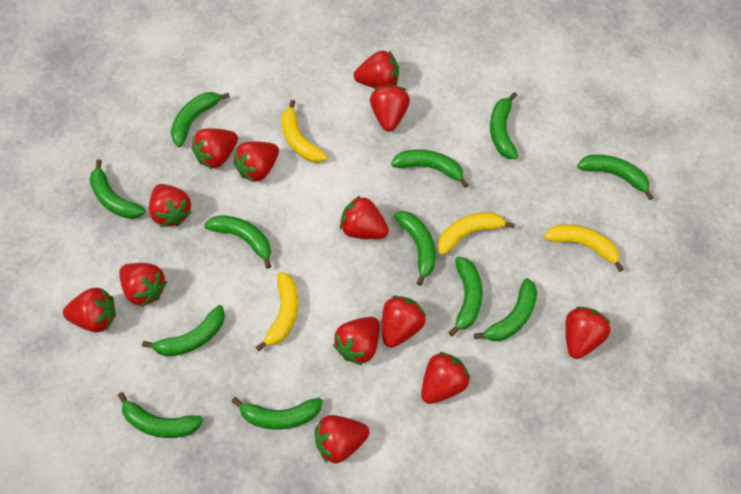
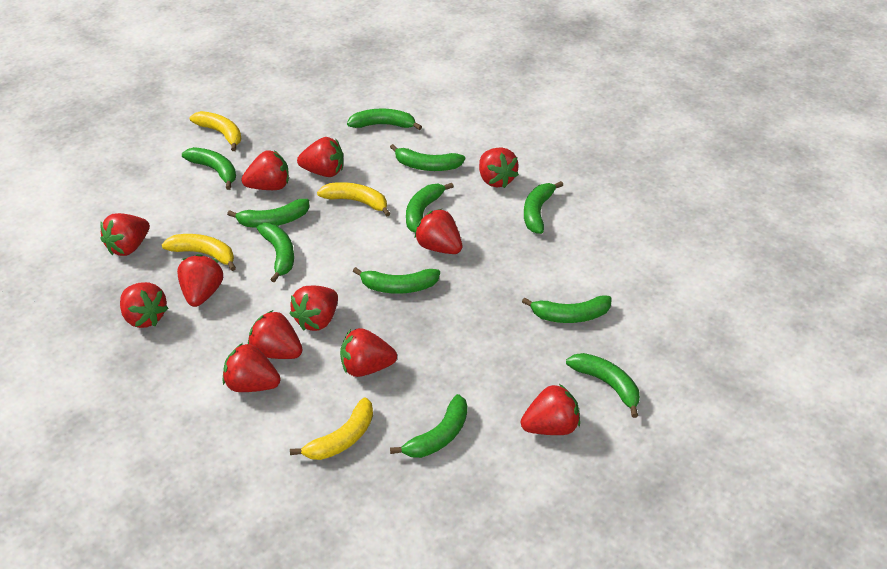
green banana: 12 -> 11
red strawberry: 13 -> 12

